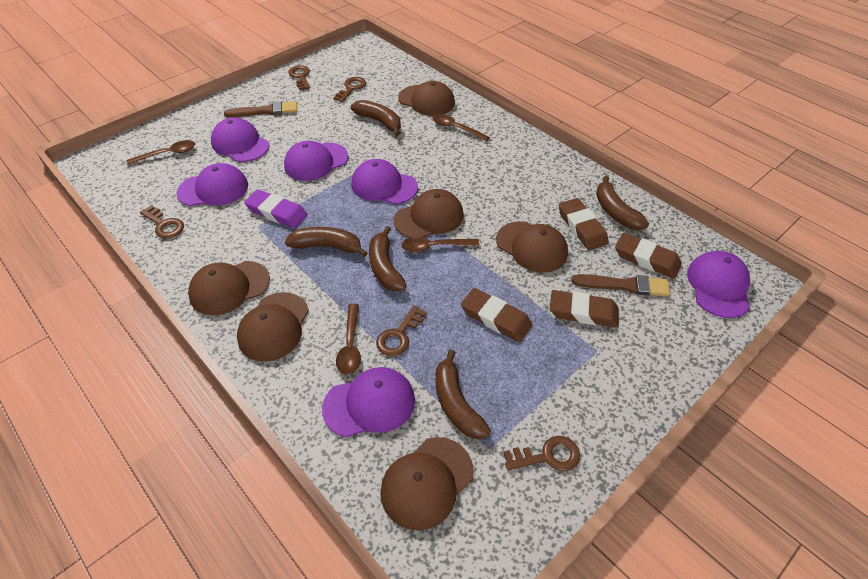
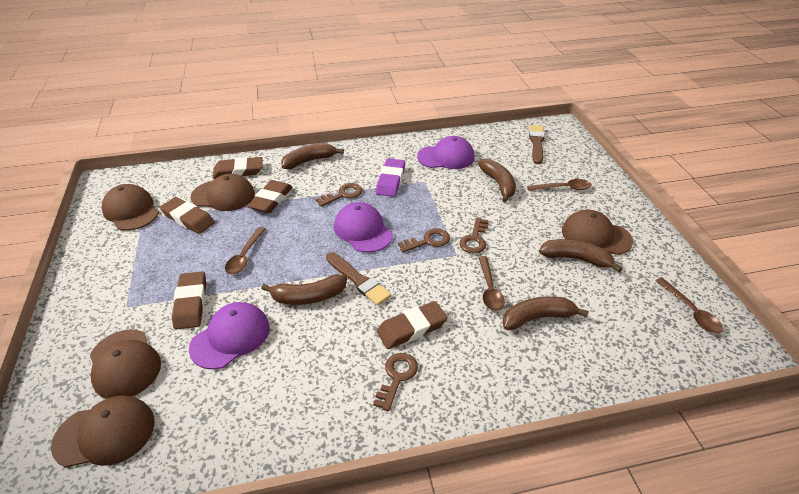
brown cap: 6 -> 5
brown eraser: 4 -> 5
brown key: 5 -> 4
purple cap: 6 -> 3

